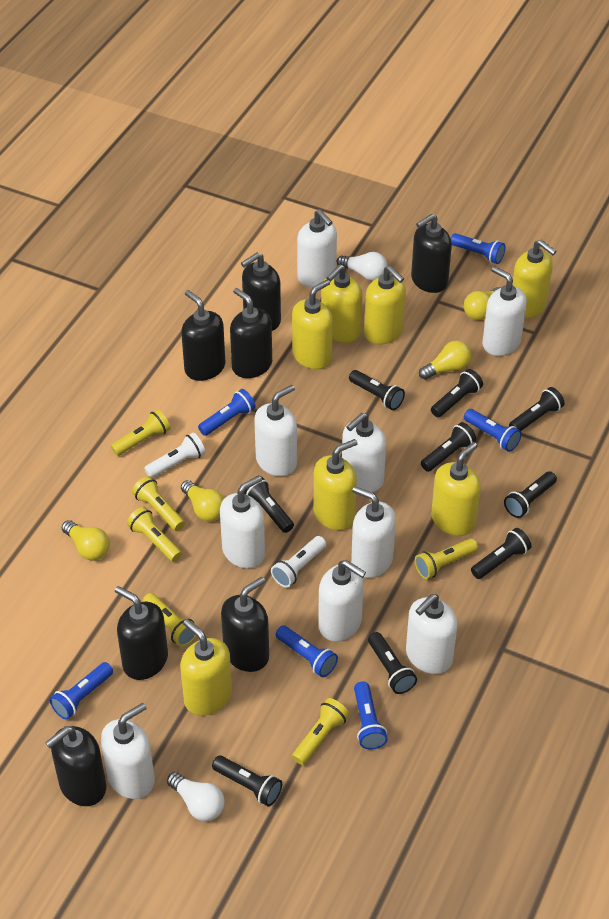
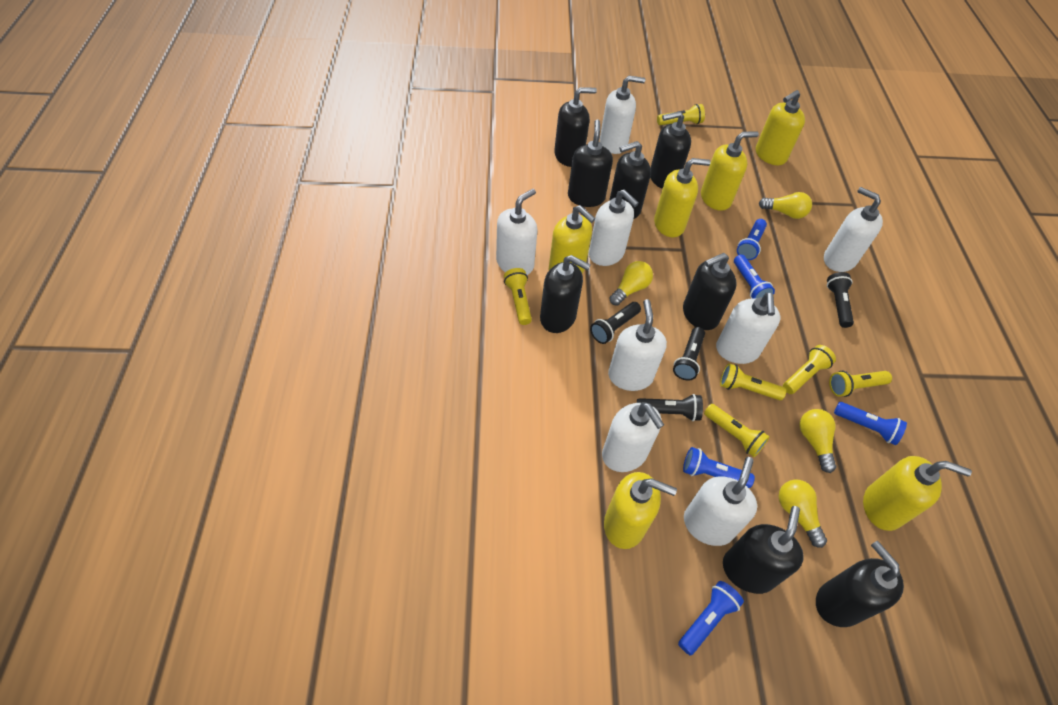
black flashlight: 9 -> 4
black soap dispenser: 7 -> 8
blue flashlight: 6 -> 5
white flashlight: 2 -> 0
white light bulb: 2 -> 0
white soap dispenser: 9 -> 8
yellow soap dispenser: 7 -> 6

